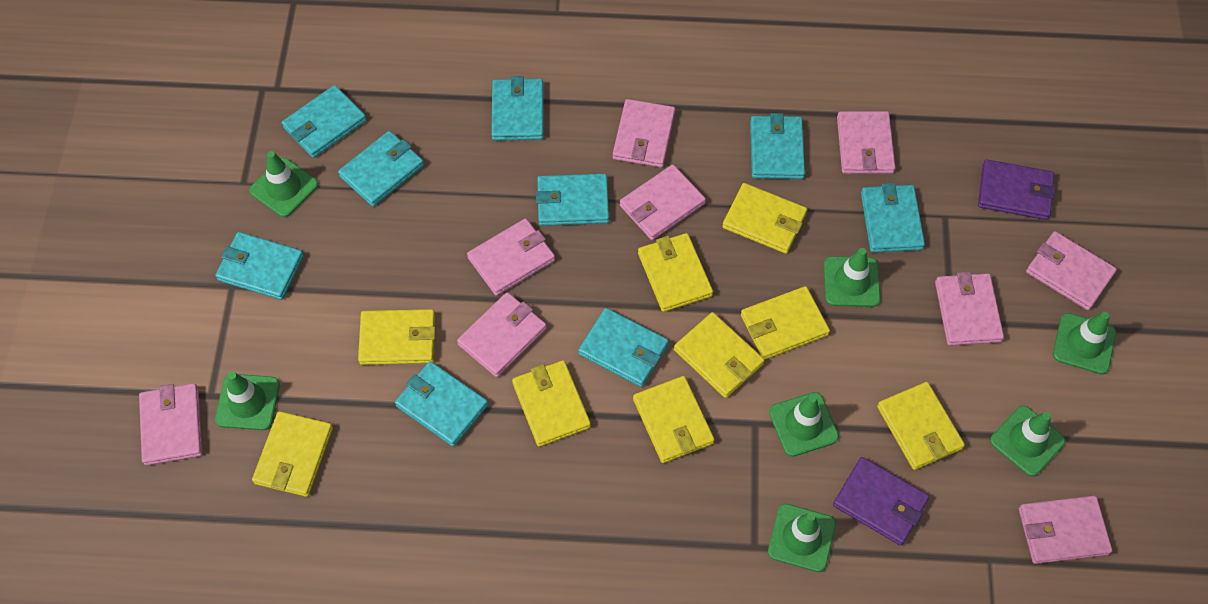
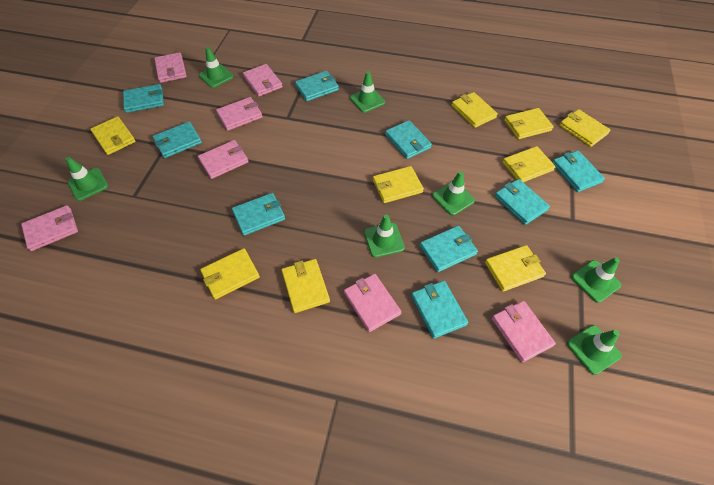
pink wallet: 9 -> 7
purple wallet: 2 -> 0

